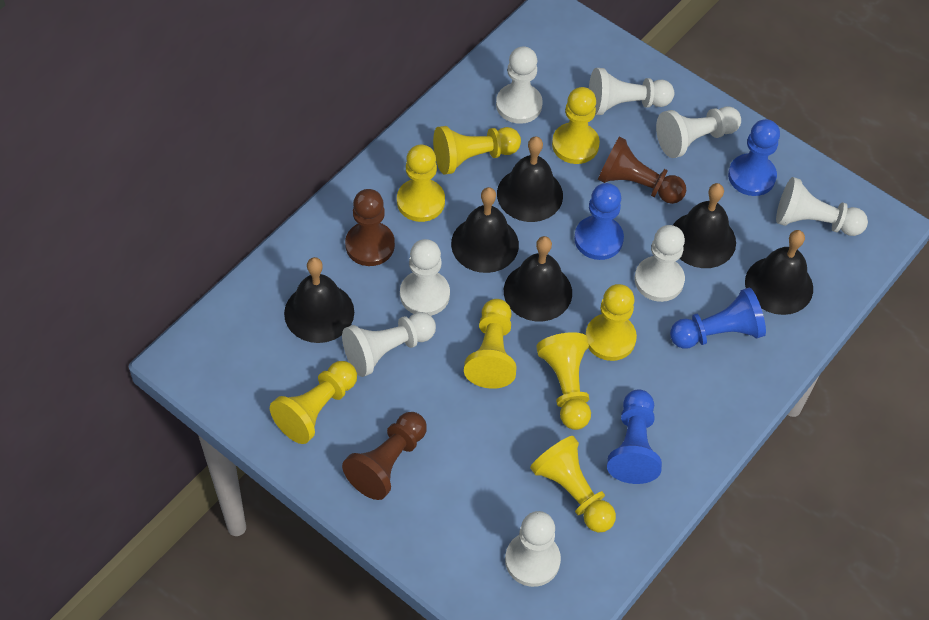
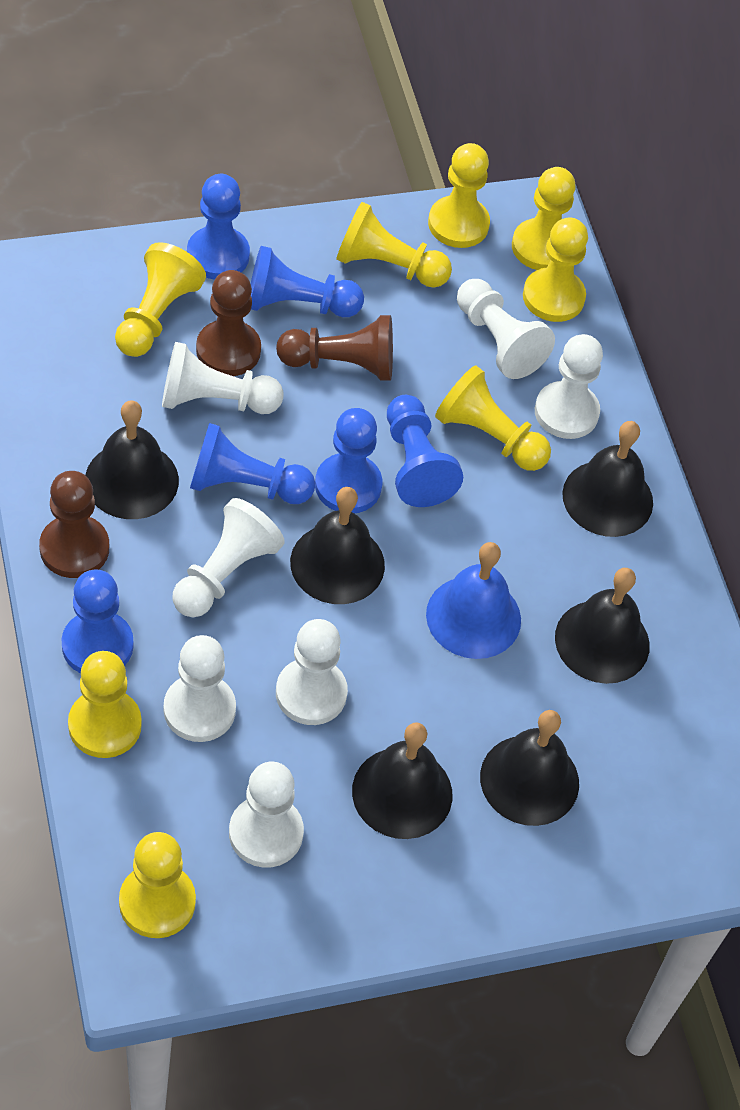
blue bell: 0 -> 1
blue pawn: 4 -> 6
white pawn: 8 -> 7

